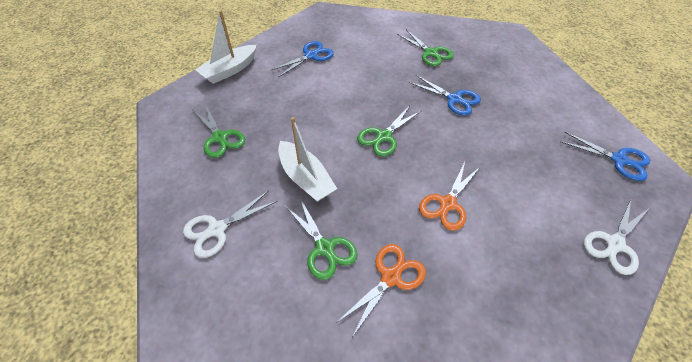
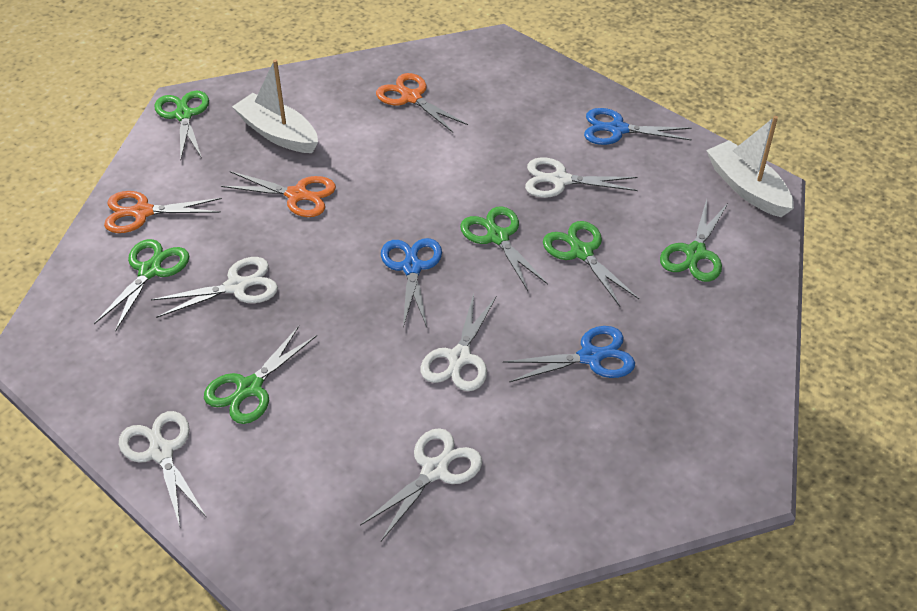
green scissors: 4 -> 6
orange scissors: 2 -> 3
white scissors: 2 -> 5

